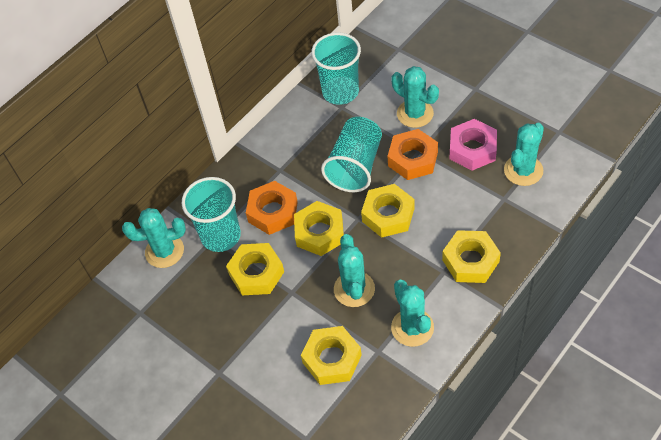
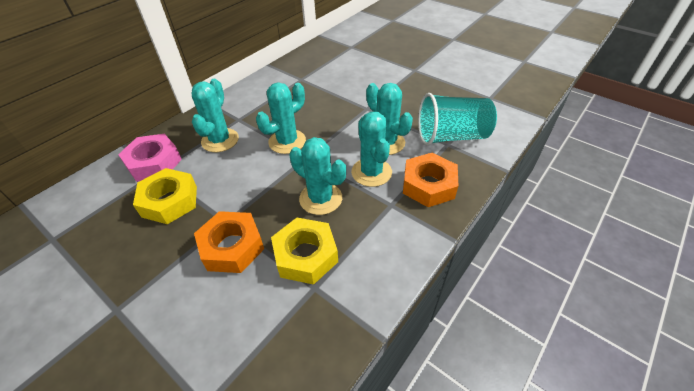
turquoise cup: 3 -> 1
yellow nut: 5 -> 2

